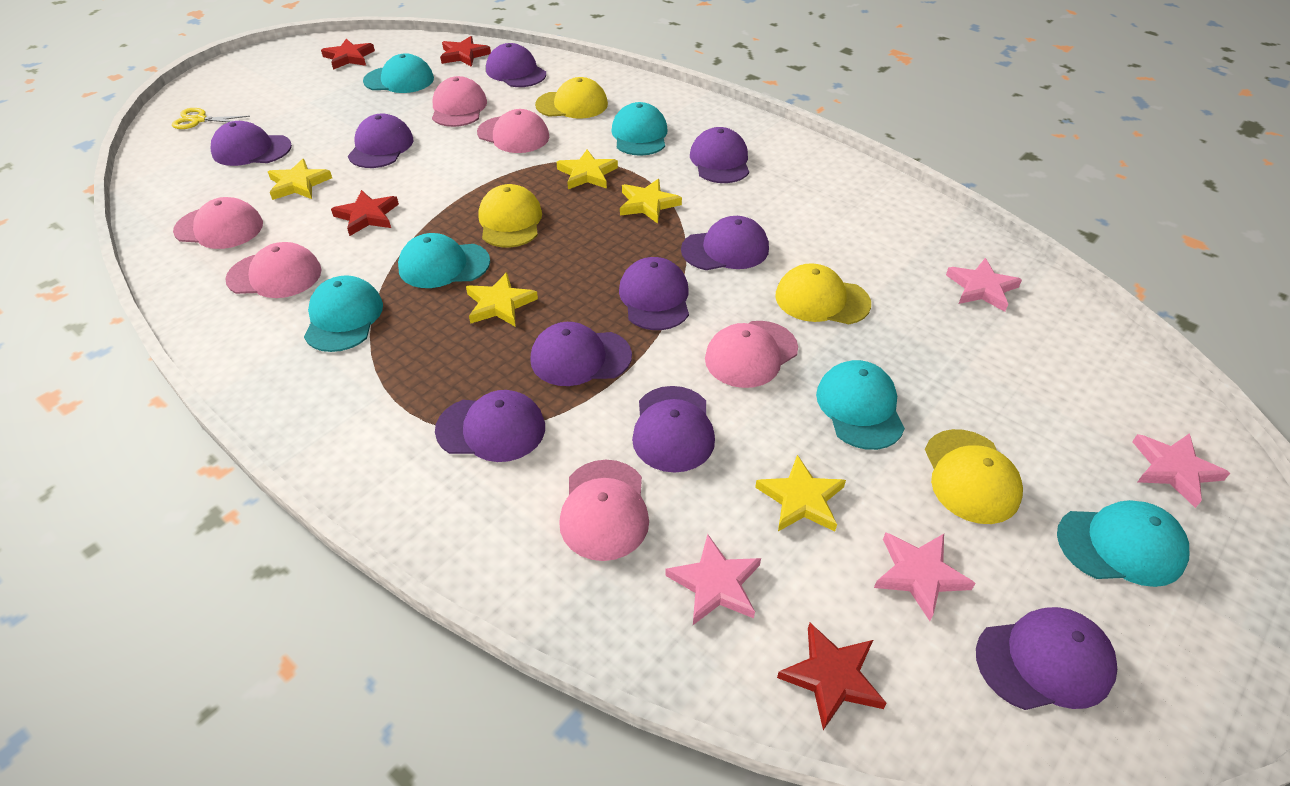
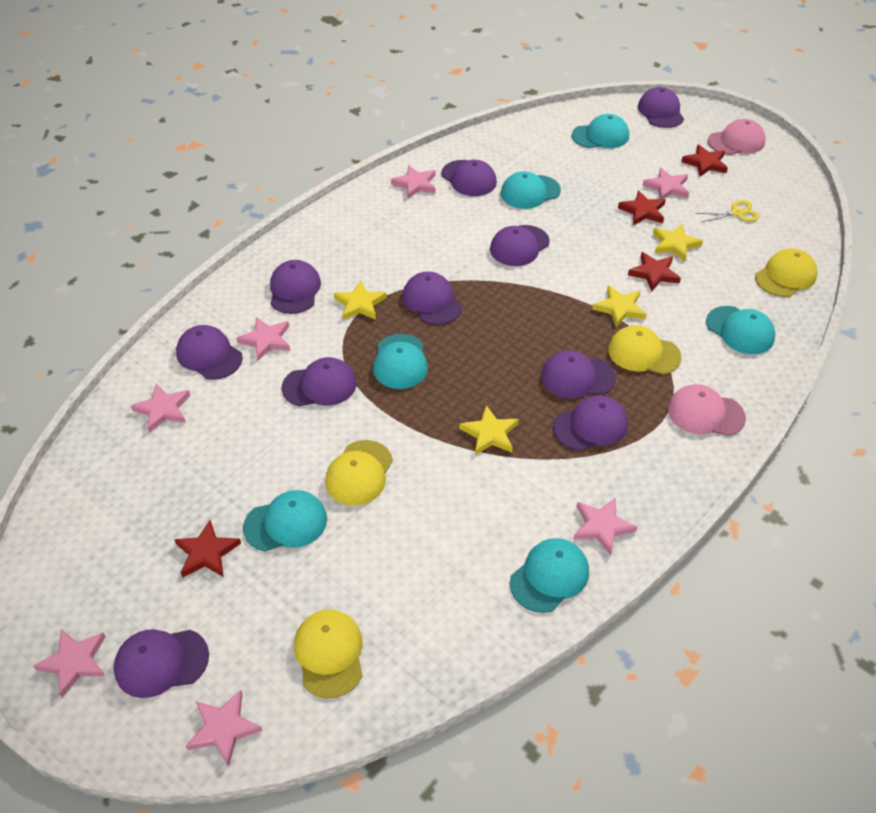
pink cap: 6 -> 2
pink star: 4 -> 7
yellow star: 5 -> 4

